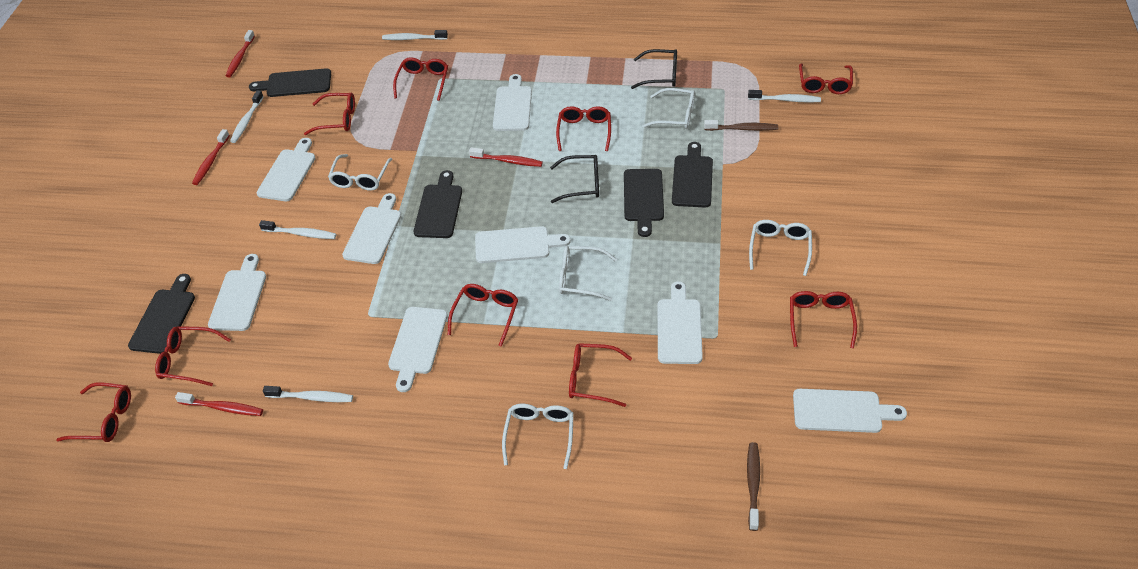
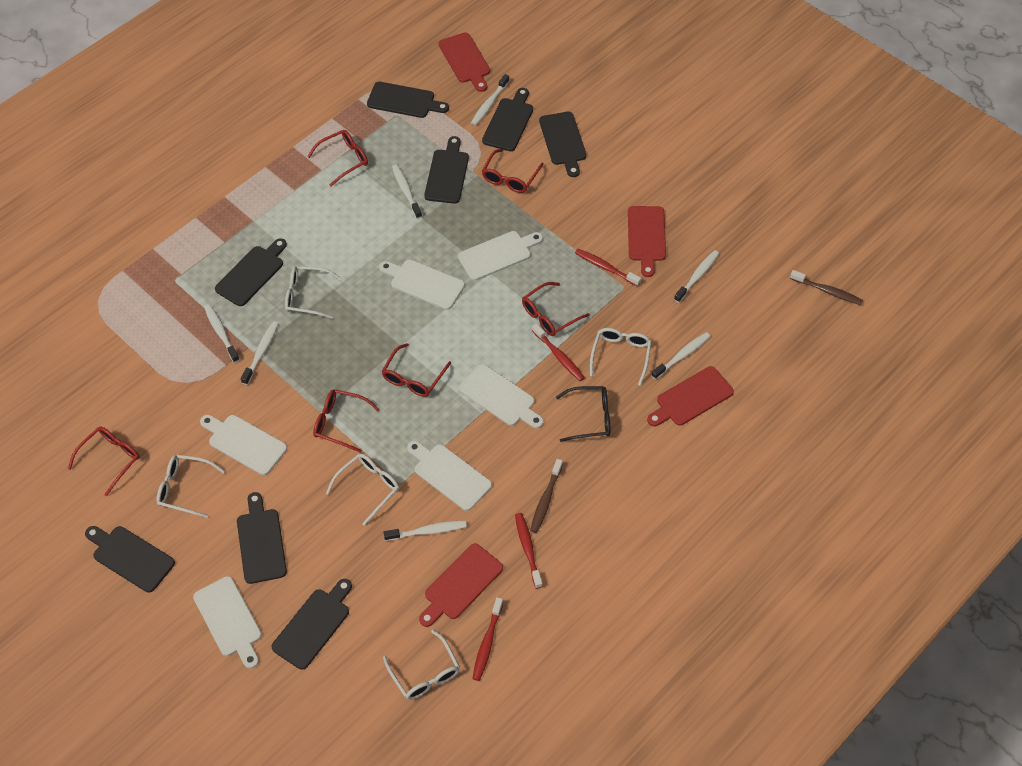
black cutting board: 5 -> 8
black glasses: 2 -> 1
red cutting board: 0 -> 4
red glasses: 9 -> 6
white cutting board: 8 -> 6
white toothbrush: 5 -> 7

